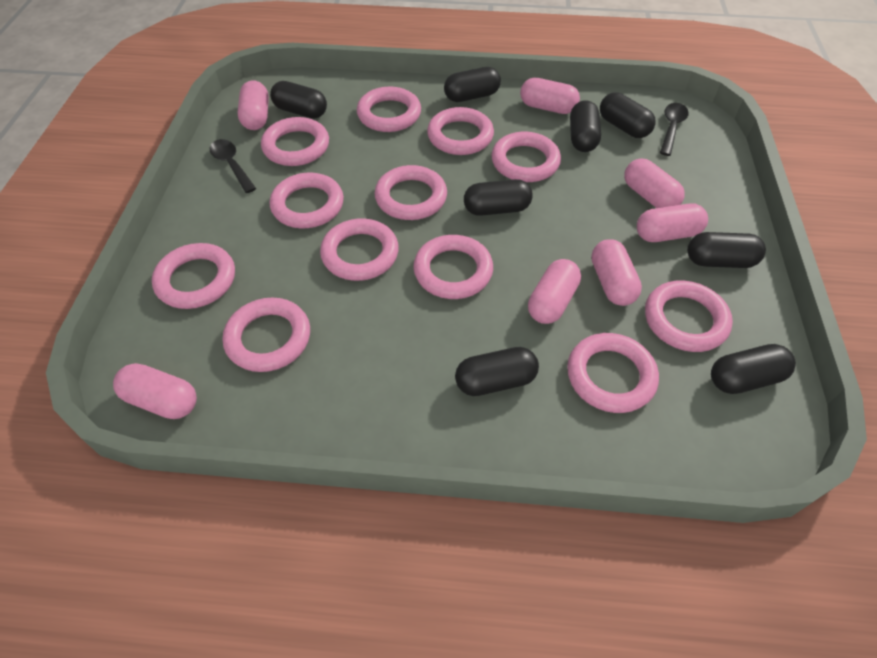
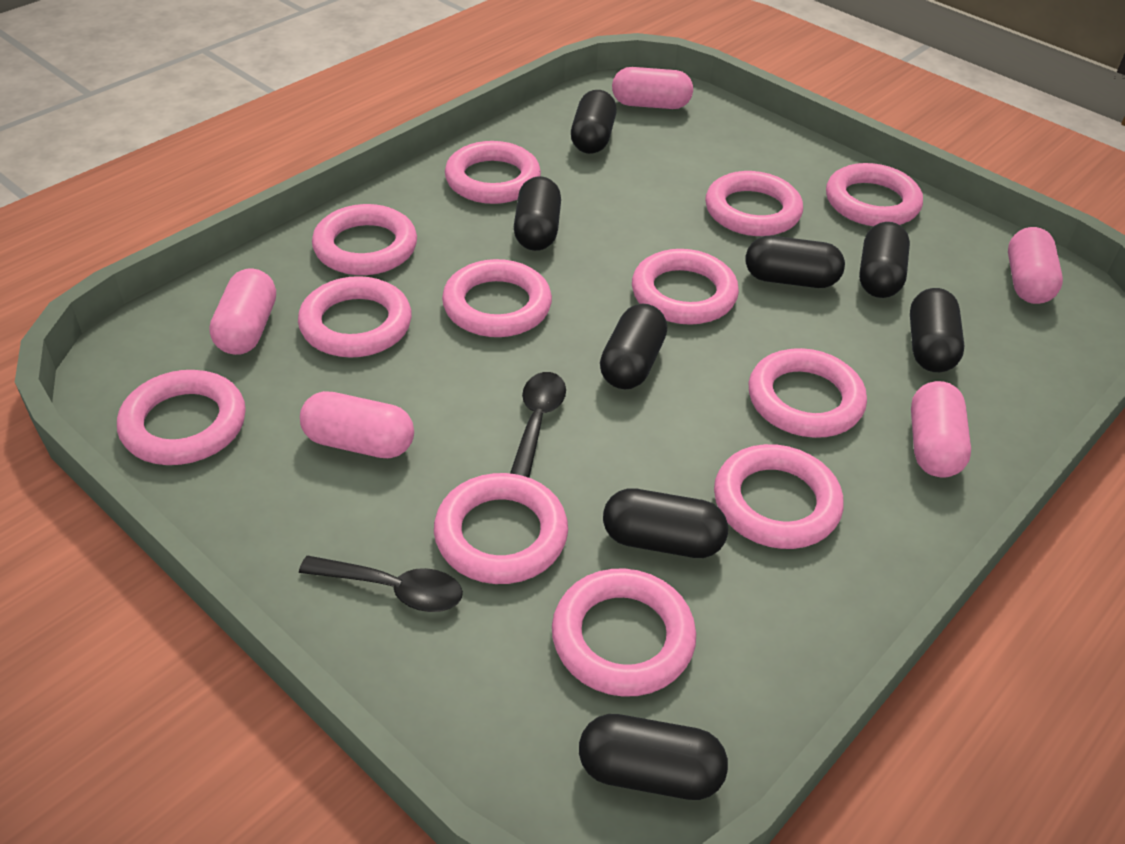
pink capsule: 7 -> 5

